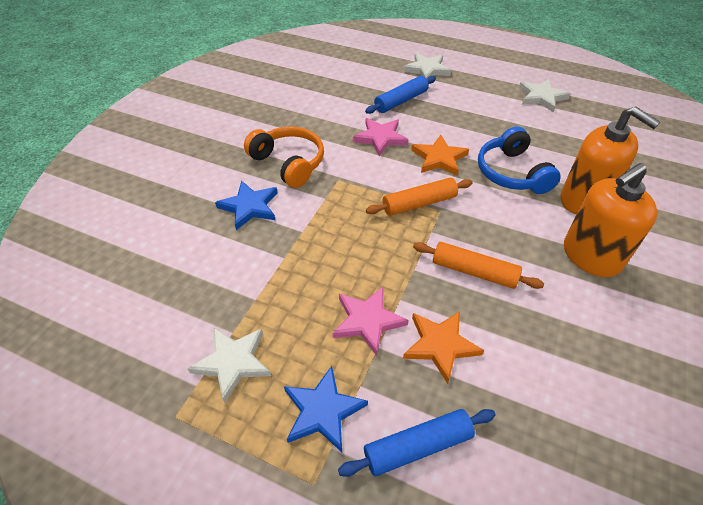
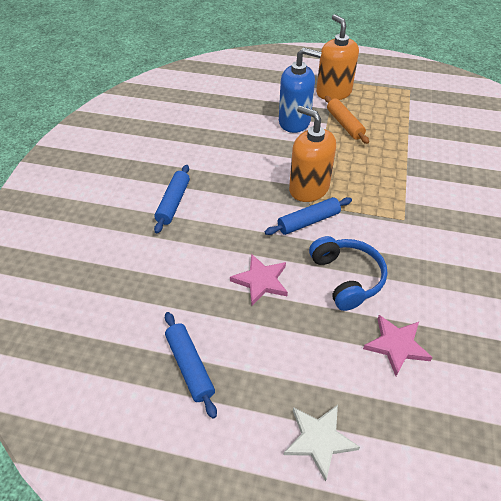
blue rolling pin: 2 -> 3
blue soap dispenser: 0 -> 1
blue star: 2 -> 0
orange headphones: 1 -> 0
orange rolling pin: 2 -> 1
orange star: 2 -> 0
white star: 3 -> 1

